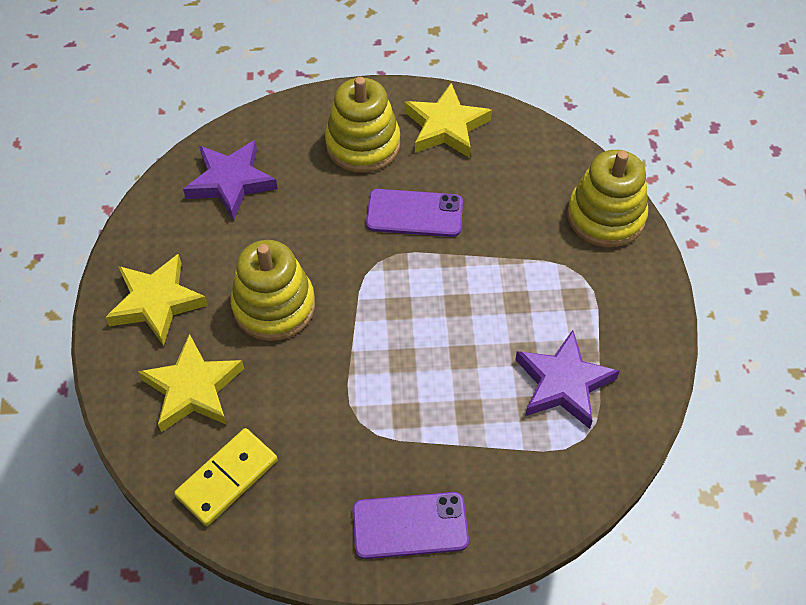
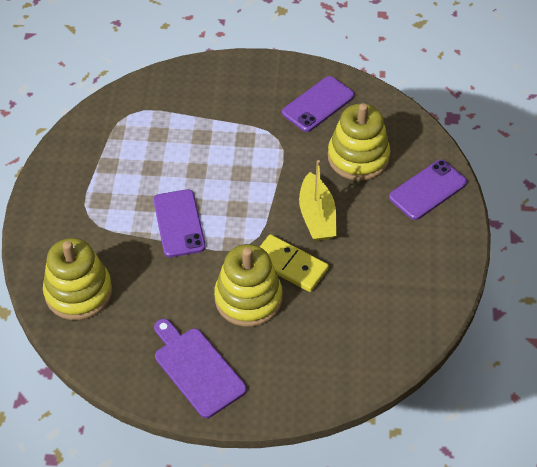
purple cutting board: 0 -> 1
purple phone: 2 -> 3
purple star: 2 -> 0
yellow boat: 0 -> 1
yellow star: 3 -> 0

